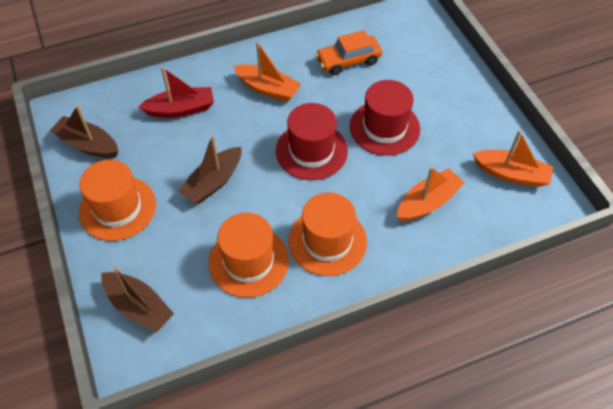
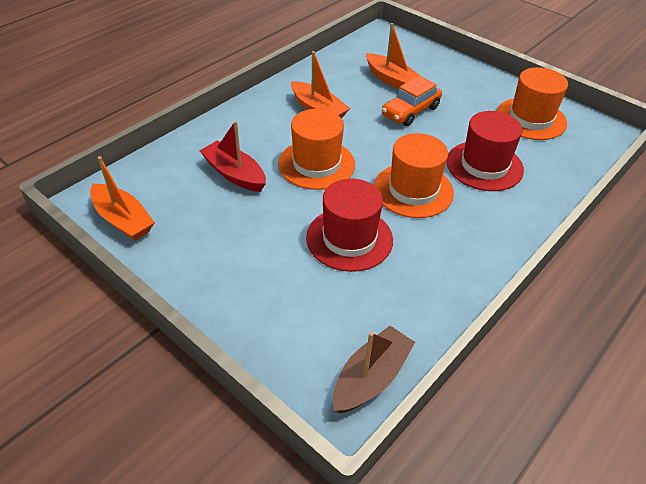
brown boat: 3 -> 1

